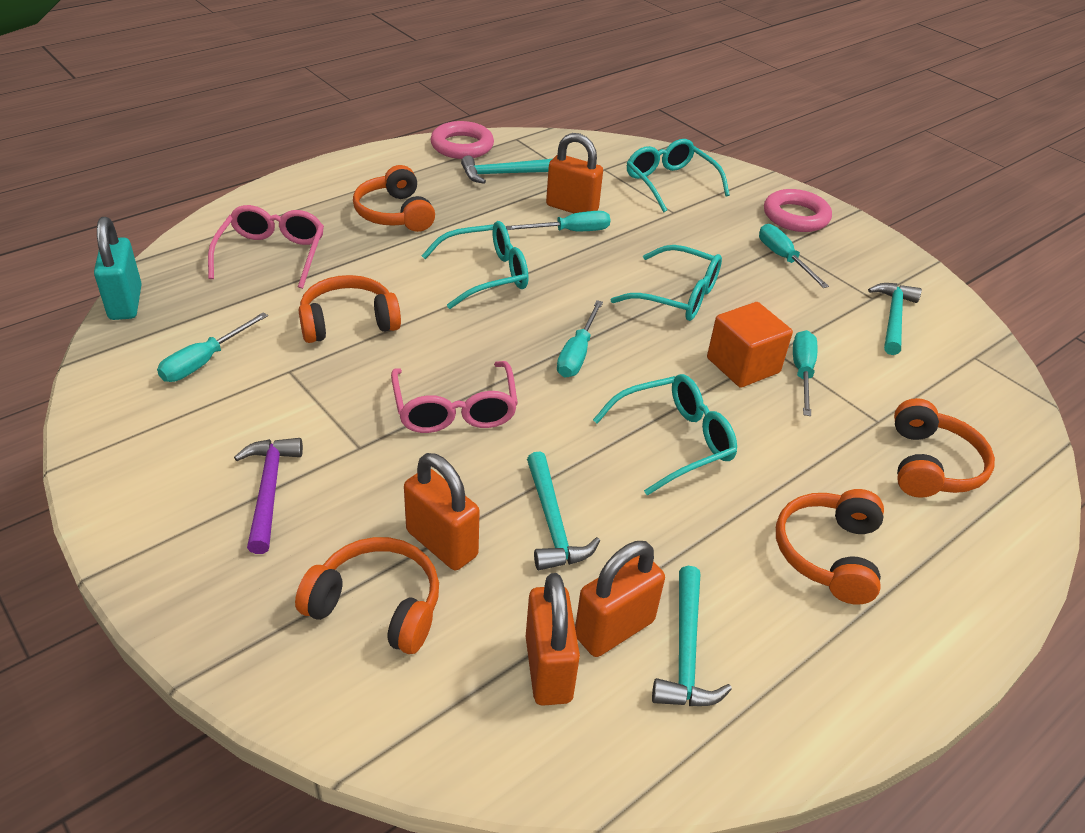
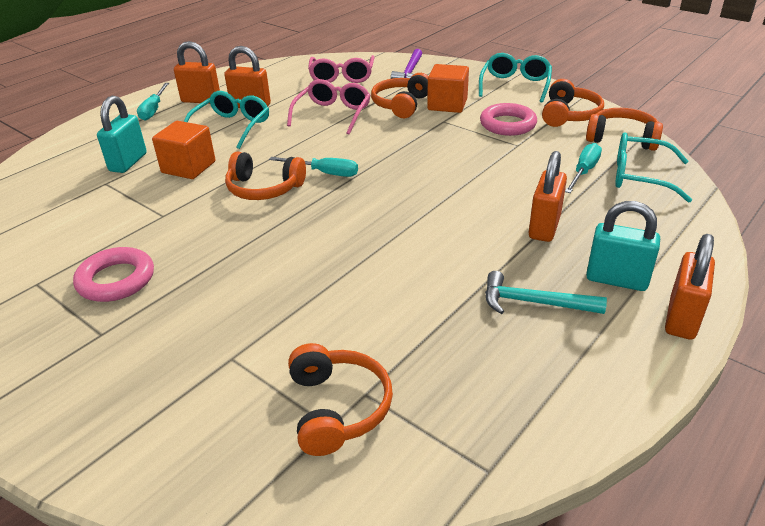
orange cube: 1 -> 2
turquoise glasses: 4 -> 3
turquoise hammer: 4 -> 1
turquoise padlock: 1 -> 2
turquoise screwdriver: 5 -> 3

